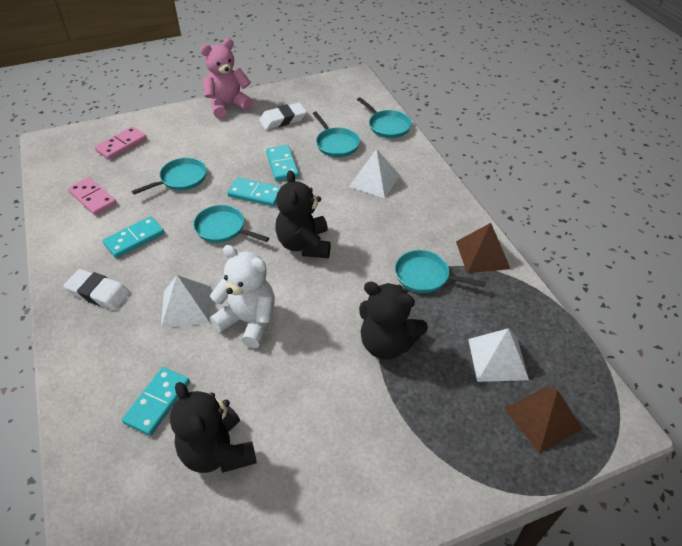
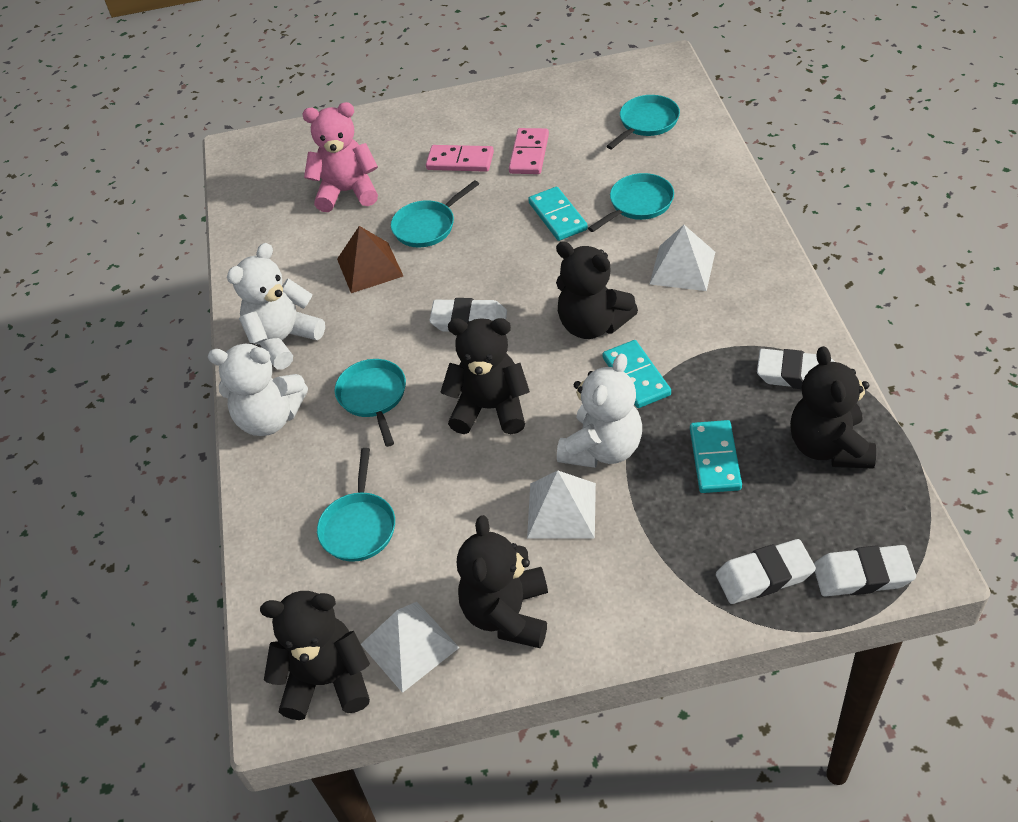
black teddy bear: 3 -> 5
brown pyramid: 2 -> 1
turquoise domino: 4 -> 3
white eraser: 2 -> 4
white teddy bear: 1 -> 3

